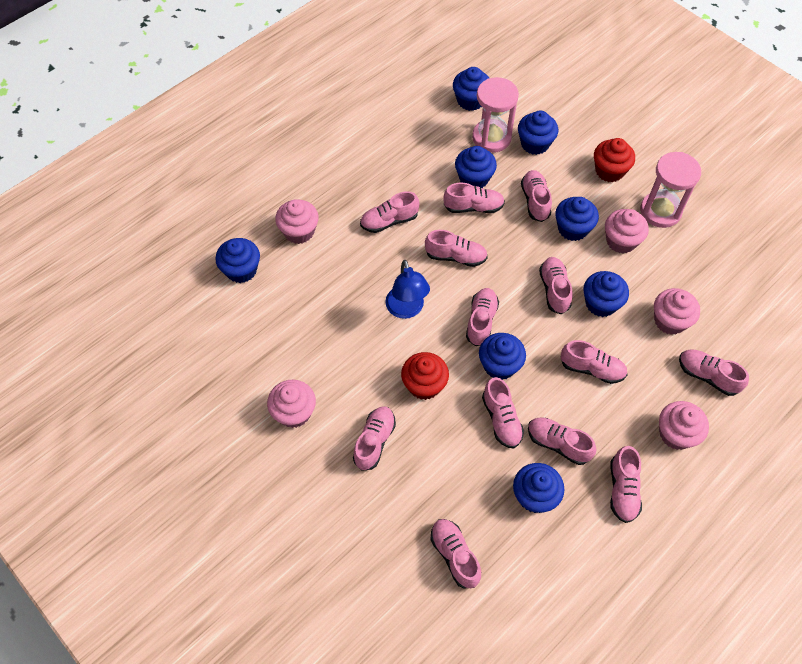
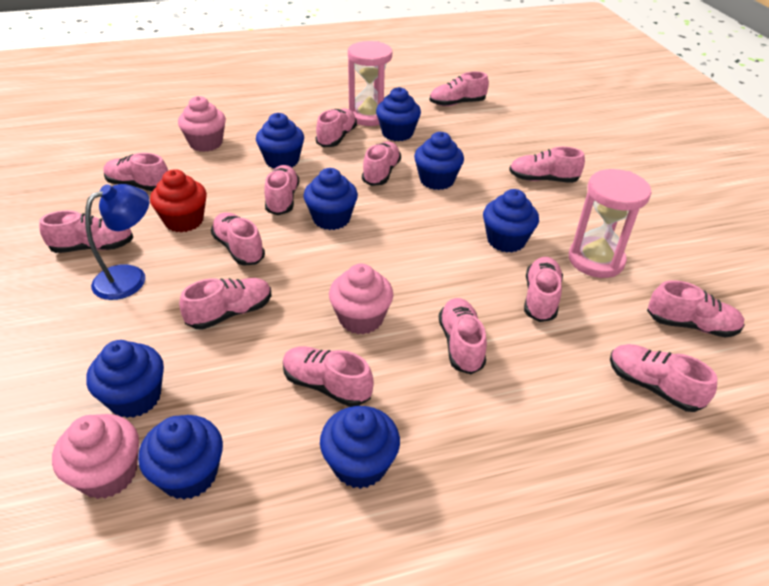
pink cupcake: 5 -> 3
pink shoe: 13 -> 14
red cupcake: 2 -> 1

